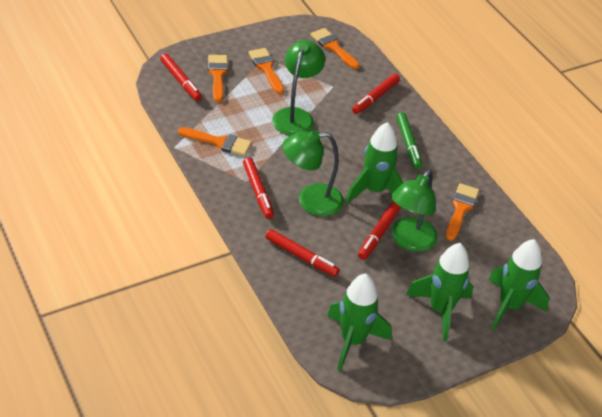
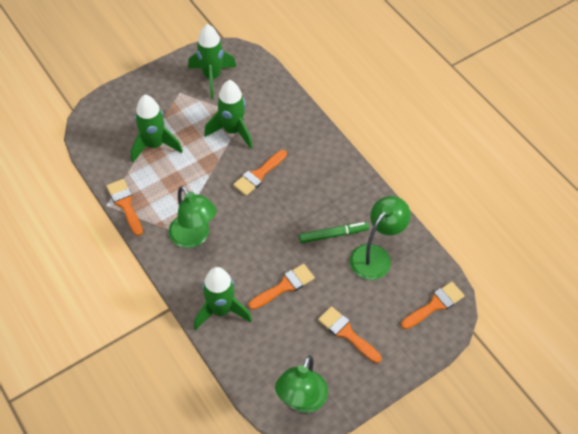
red marker: 5 -> 0

